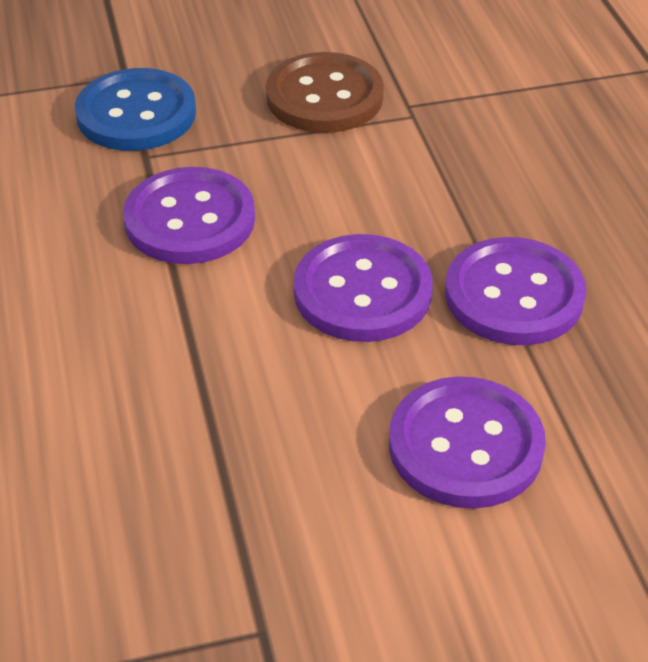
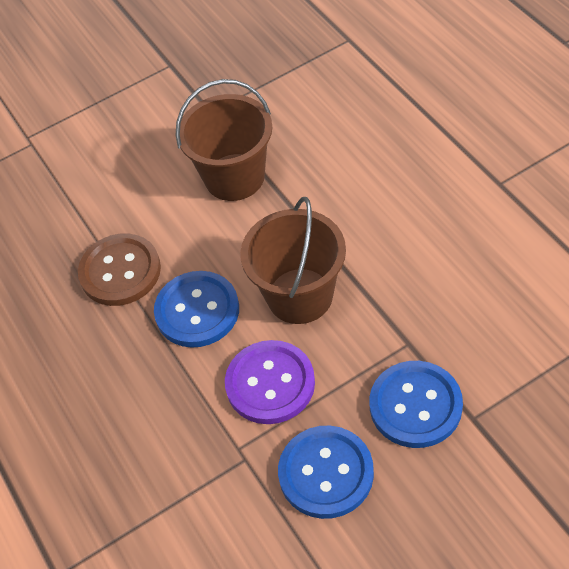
blue button: 1 -> 3
brown bucket: 0 -> 2
purple button: 4 -> 1

